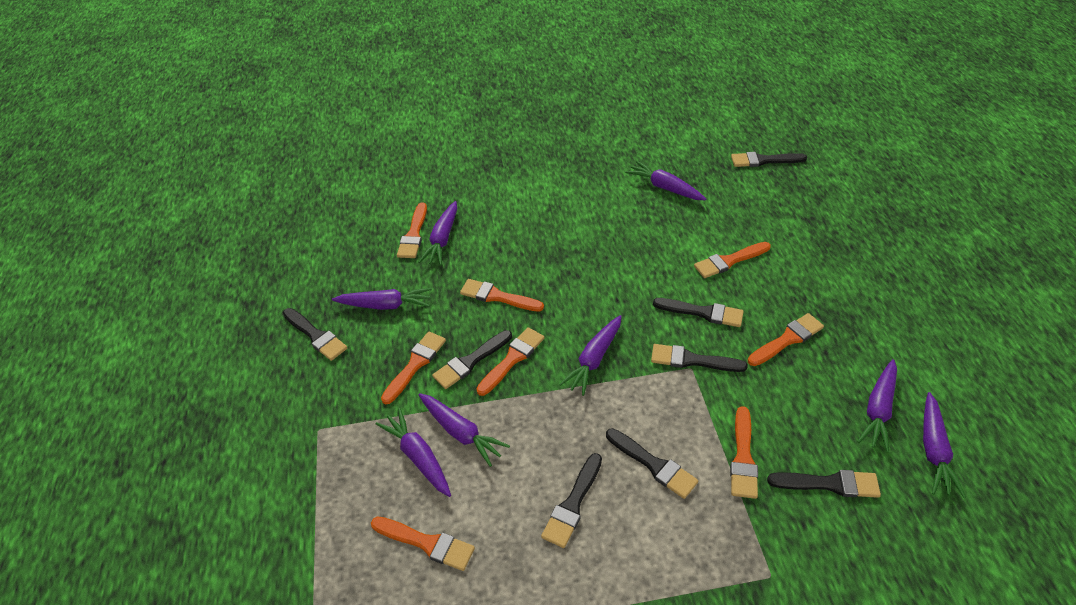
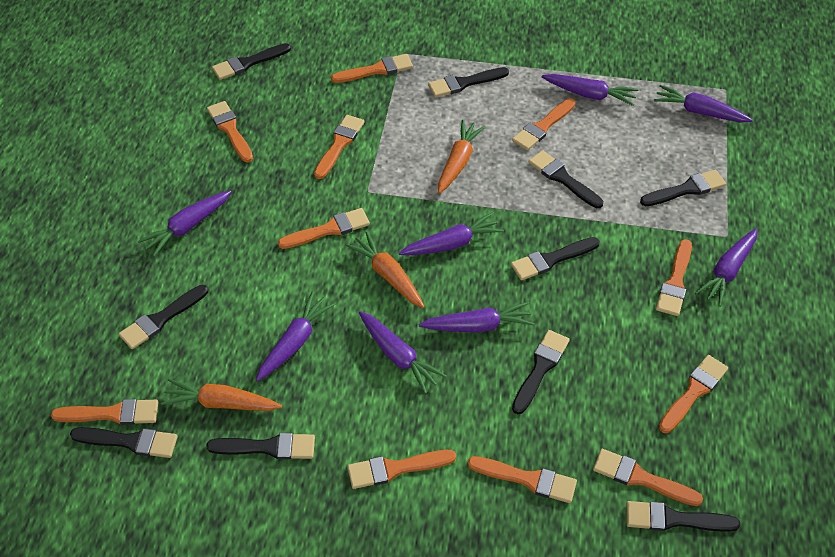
black brush: 8 -> 10
orange brush: 8 -> 11
orange carrot: 0 -> 3

